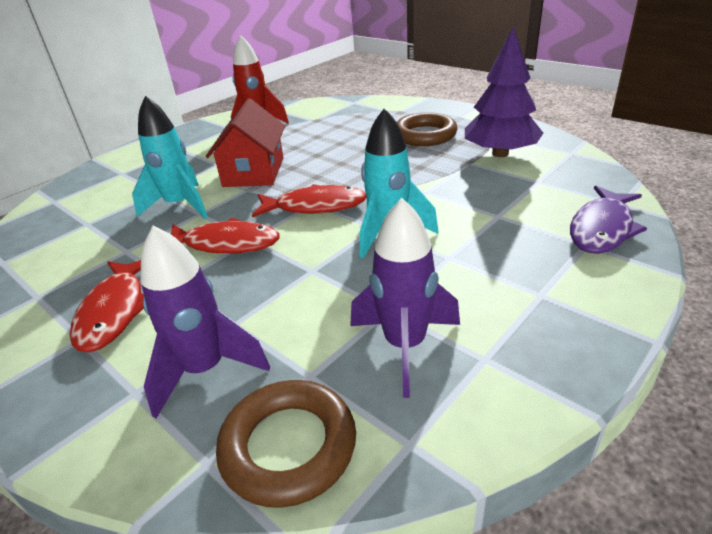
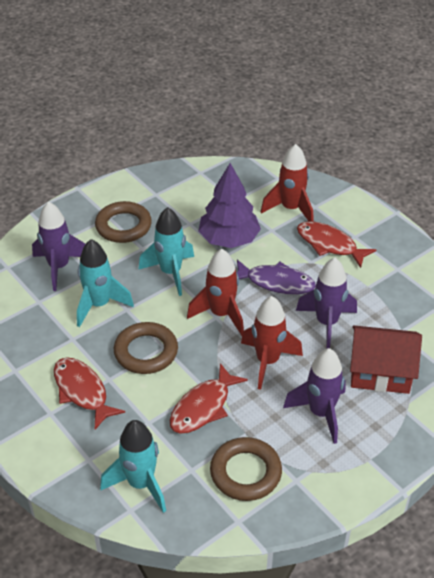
brown ring: 2 -> 3
purple rocket: 2 -> 3
red rocket: 1 -> 3
turquoise rocket: 2 -> 3

